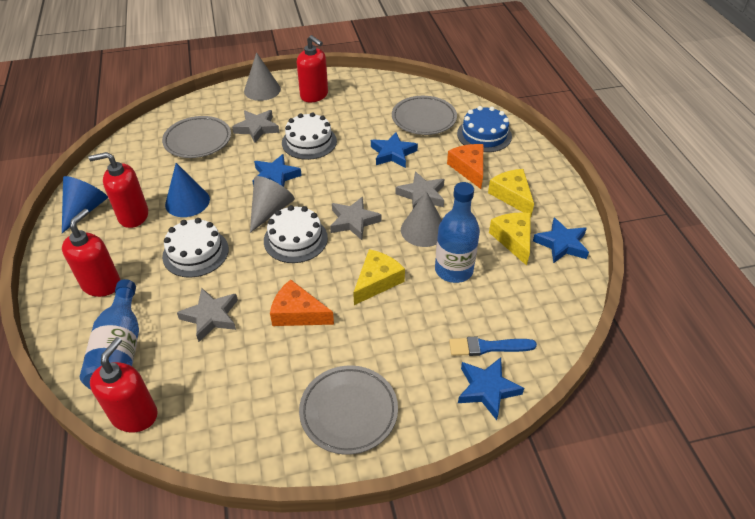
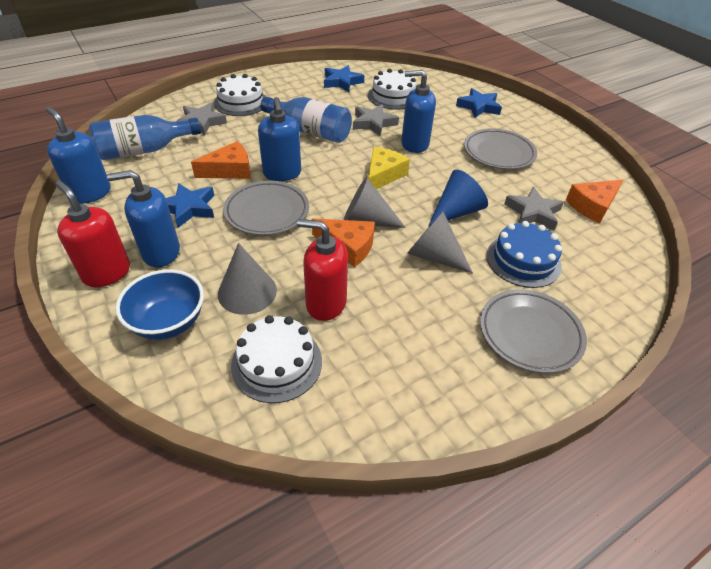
blue bowl: 0 -> 1
blue brush: 1 -> 0
blue cone: 2 -> 1
blue soap dispenser: 0 -> 4
blue star: 4 -> 3
grey star: 4 -> 3
orange cheese: 2 -> 3
red soap dispenser: 4 -> 2
yellow cheese: 3 -> 1

